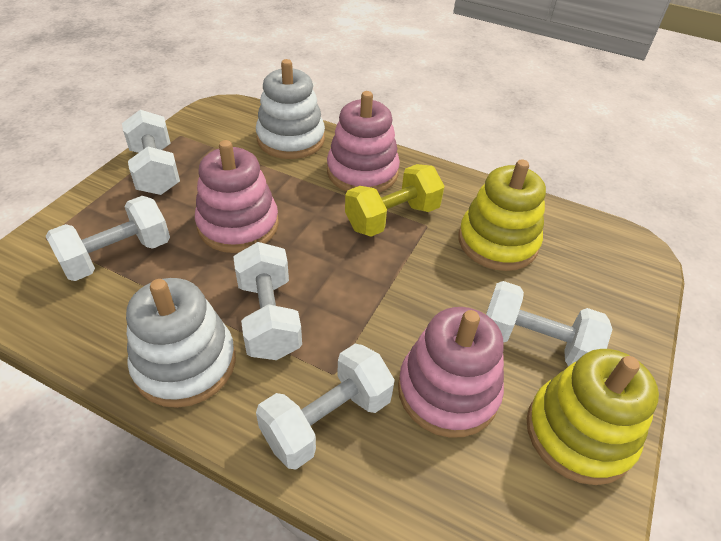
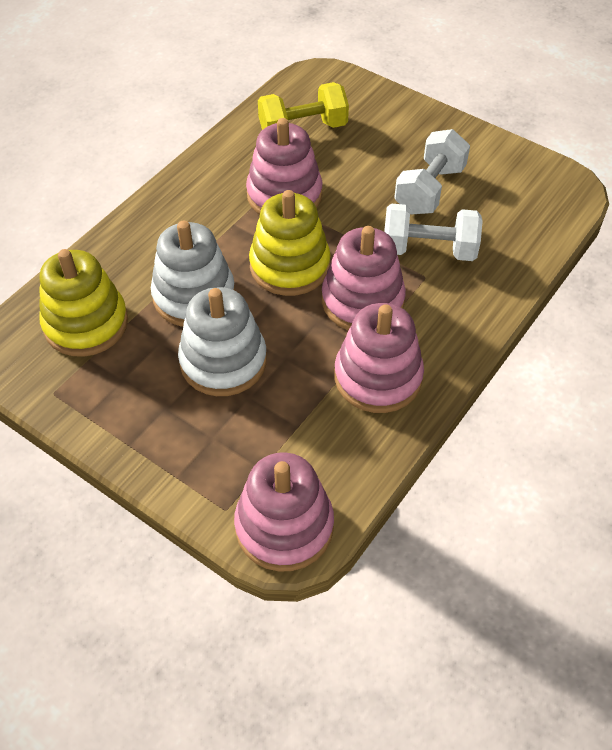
pink stacking toy: 3 -> 4
white dumbbell: 5 -> 2

